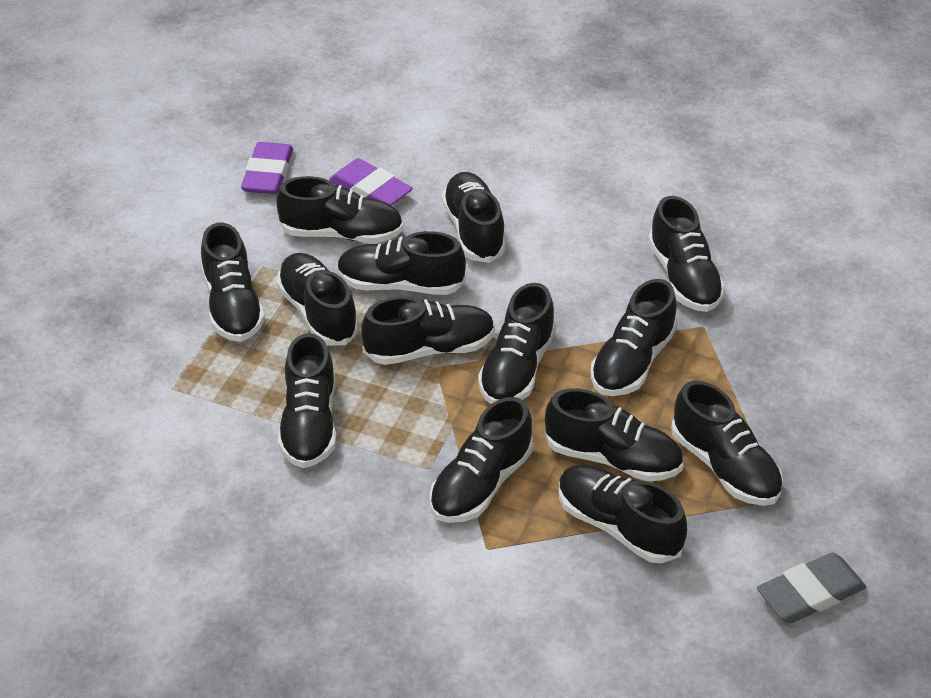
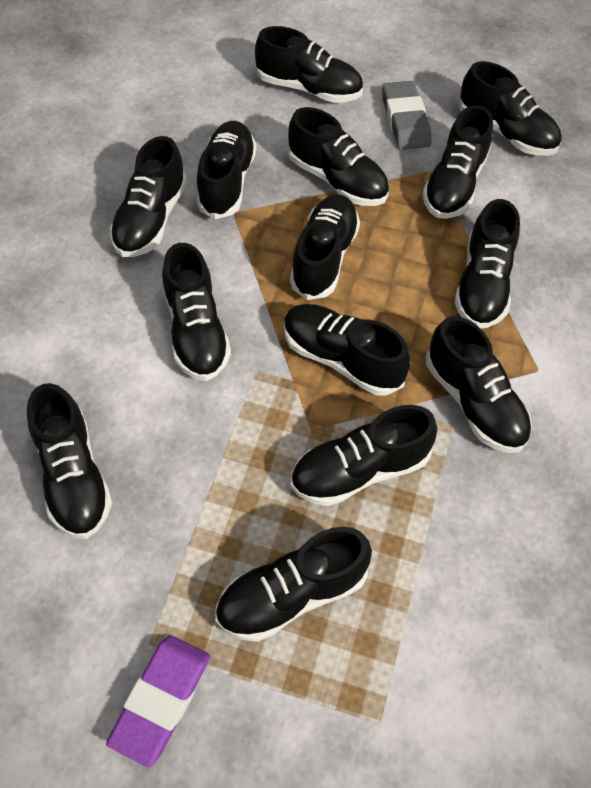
purple eraser: 2 -> 1

